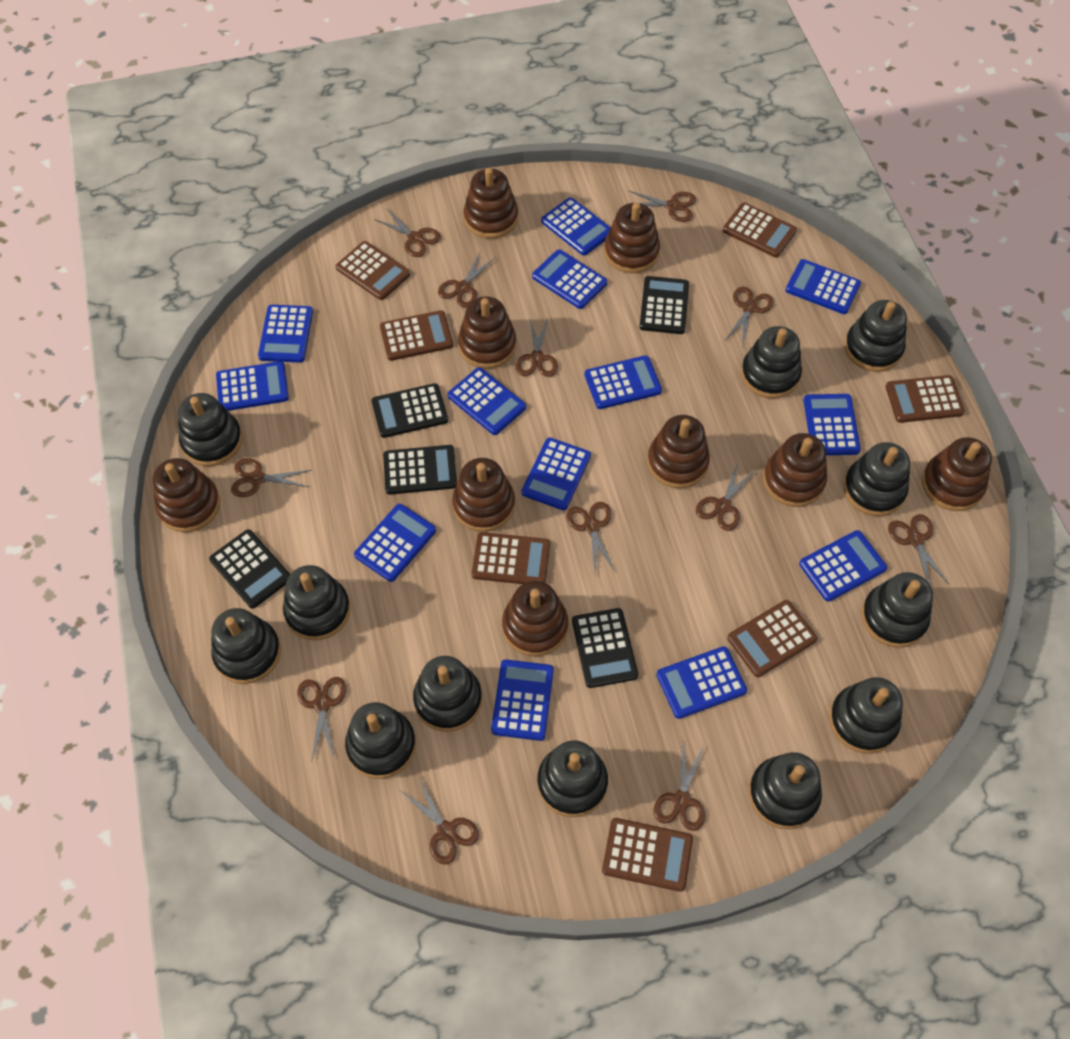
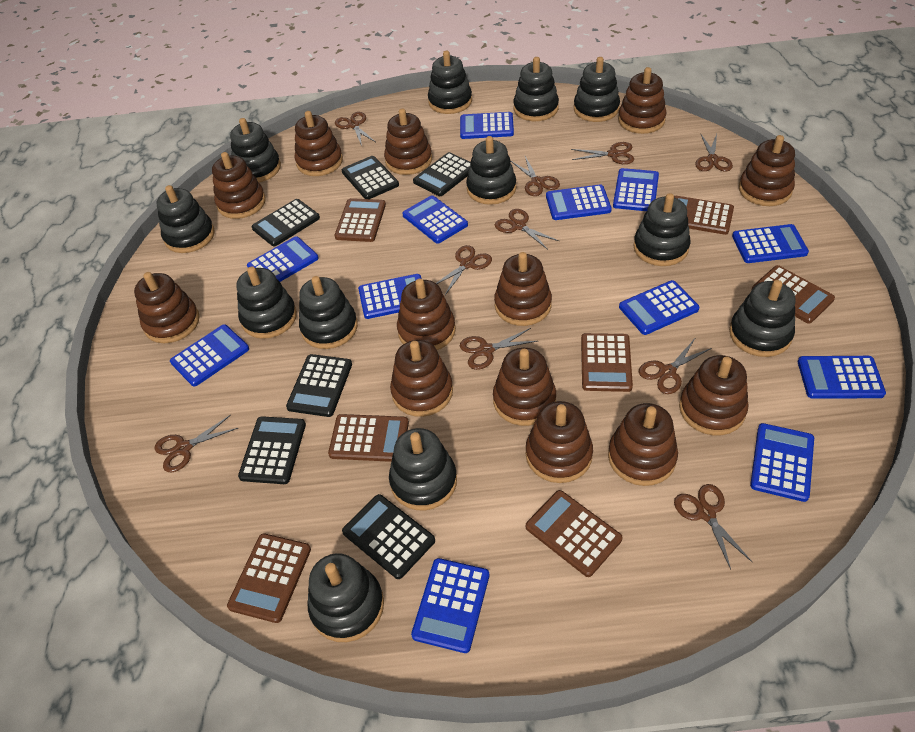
black calculator: 5 -> 6
blue calculator: 13 -> 12
brown scissors: 12 -> 10
brown stacking toy: 9 -> 13

